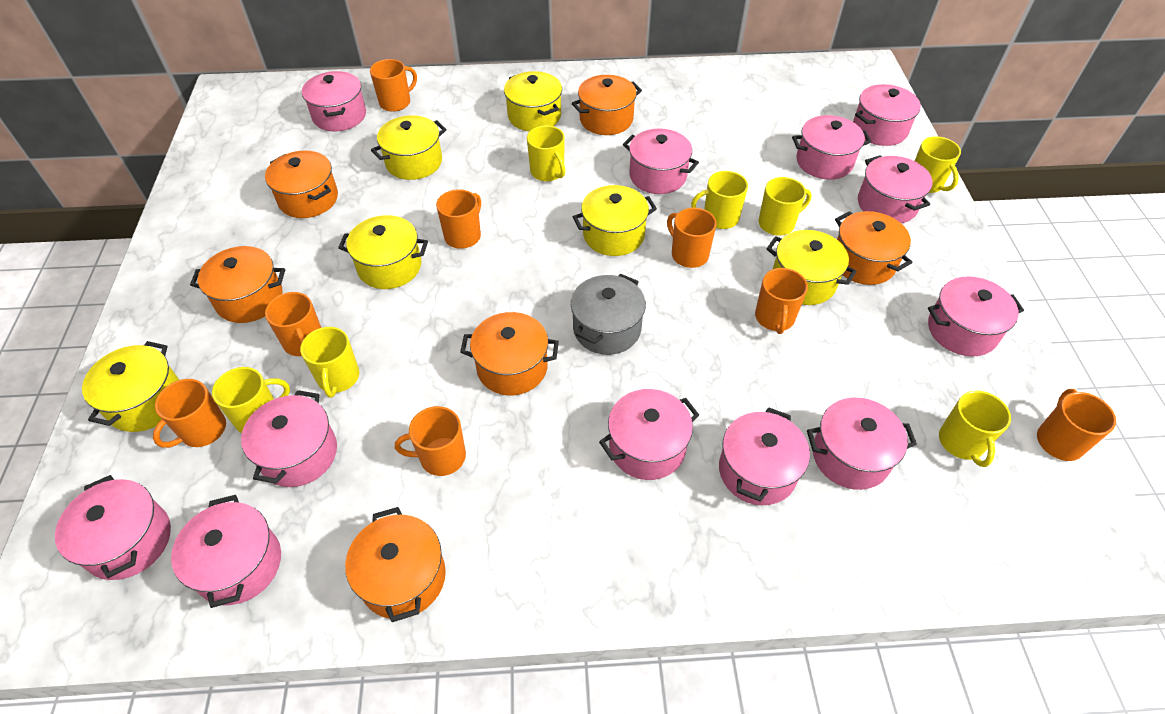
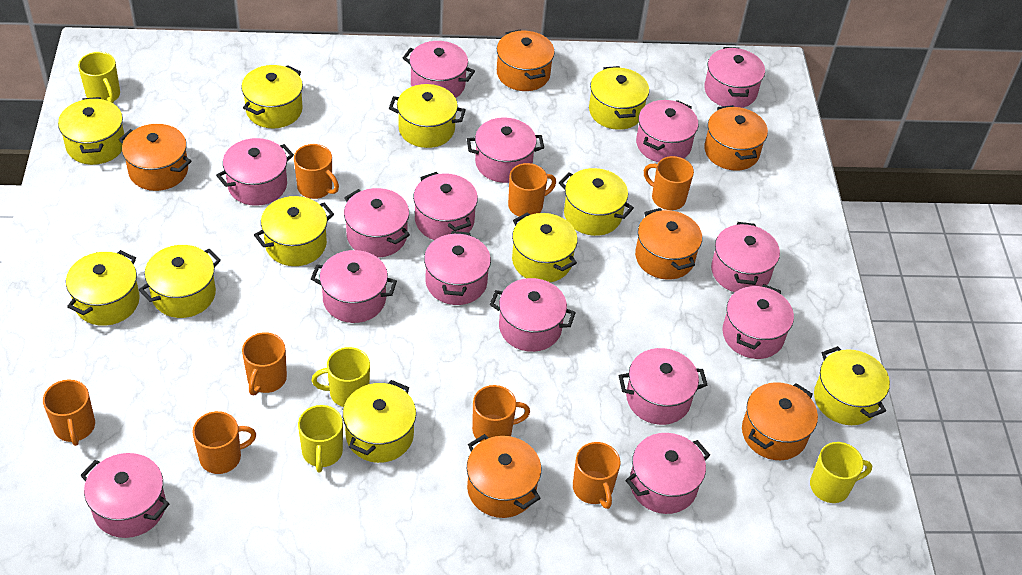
grey pot: 1 -> 0
pink pot: 12 -> 15
yellow mug: 7 -> 4
yellow pot: 6 -> 11

